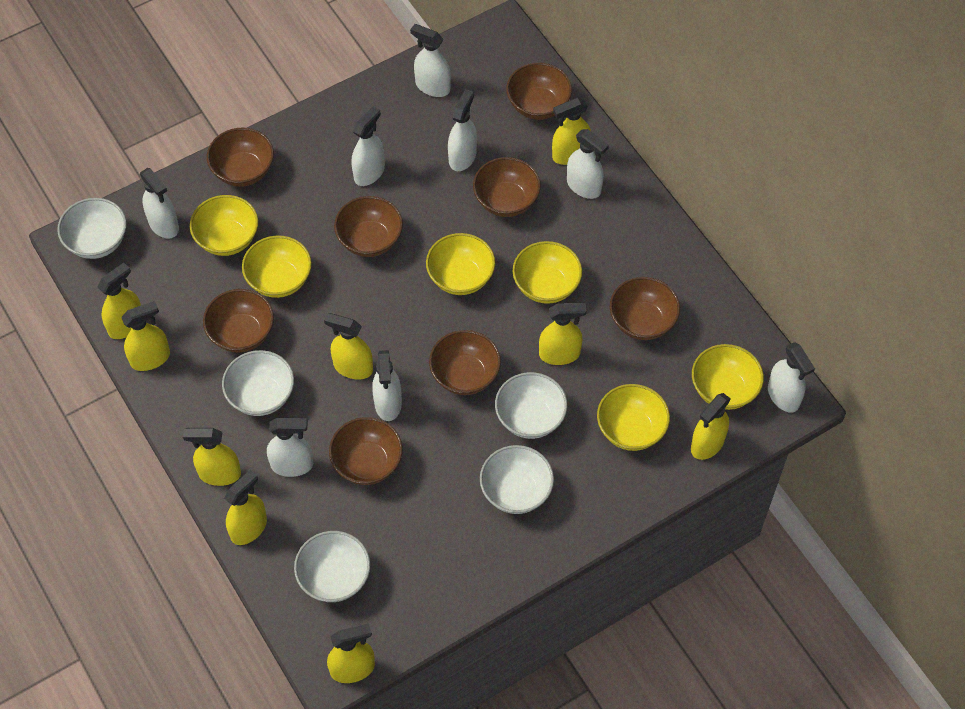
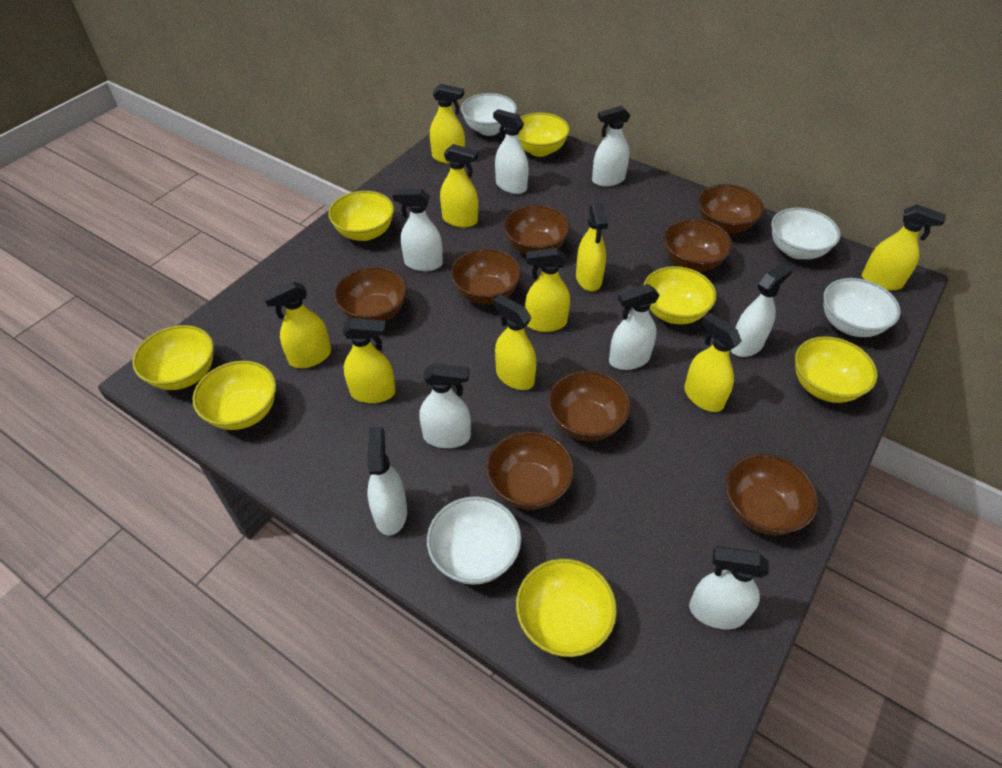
white bowl: 5 -> 4
yellow bowl: 6 -> 7

